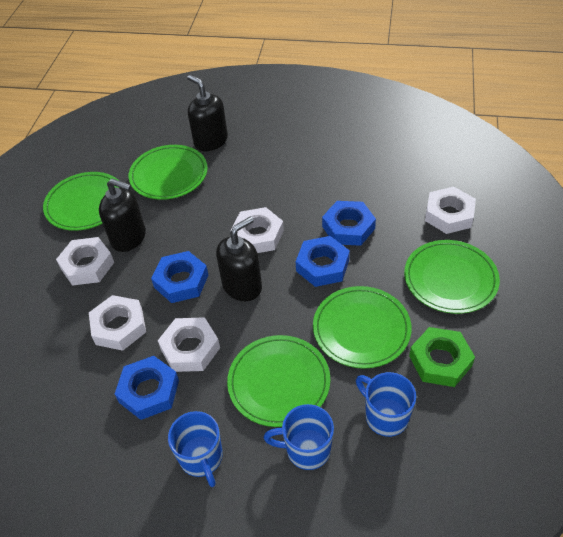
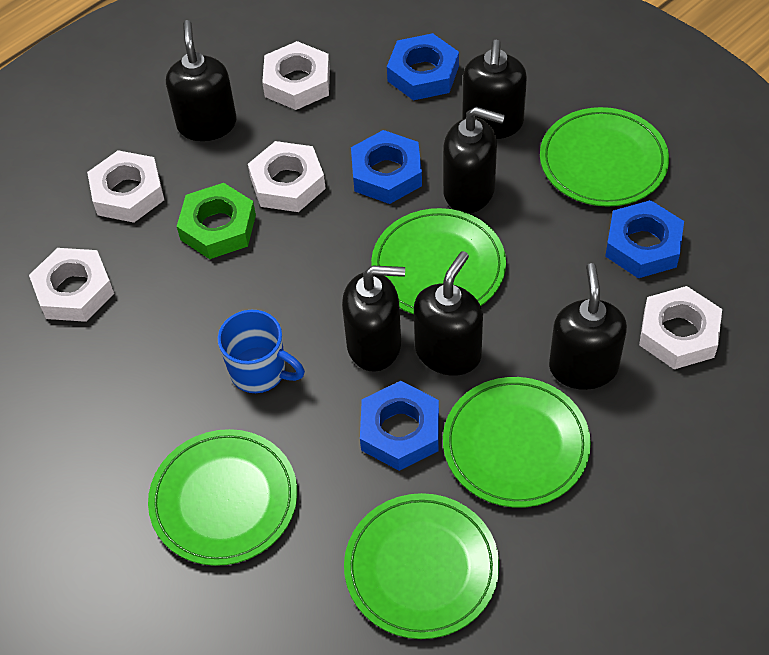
black soap dispenser: 3 -> 6
blue mug: 3 -> 1

